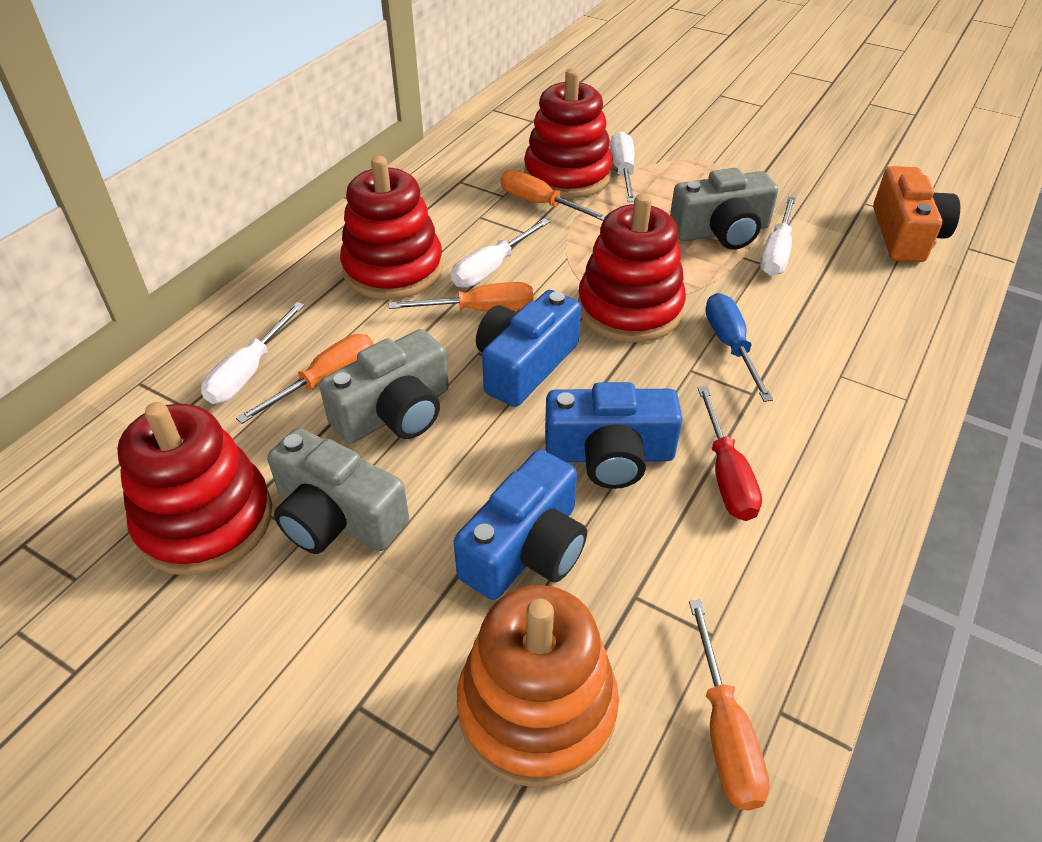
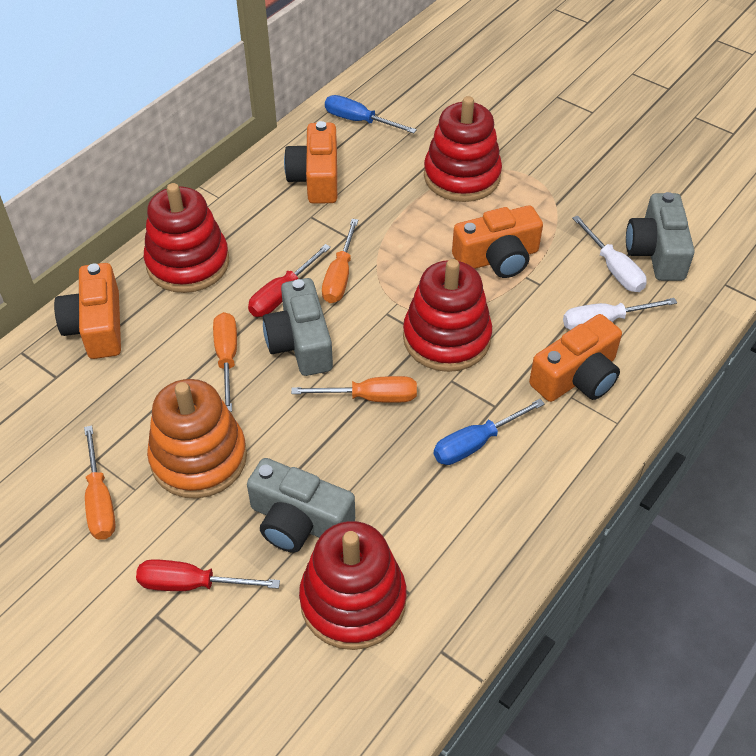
blue camera: 3 -> 0
blue screwdriver: 1 -> 2
orange camera: 1 -> 4
red screwdriver: 1 -> 2
white screwdriver: 4 -> 2

